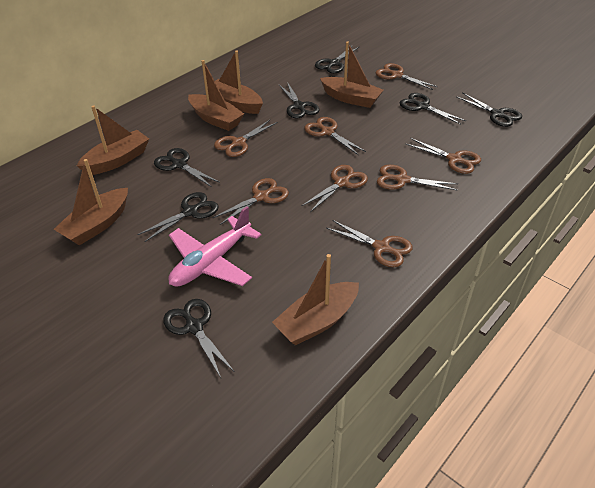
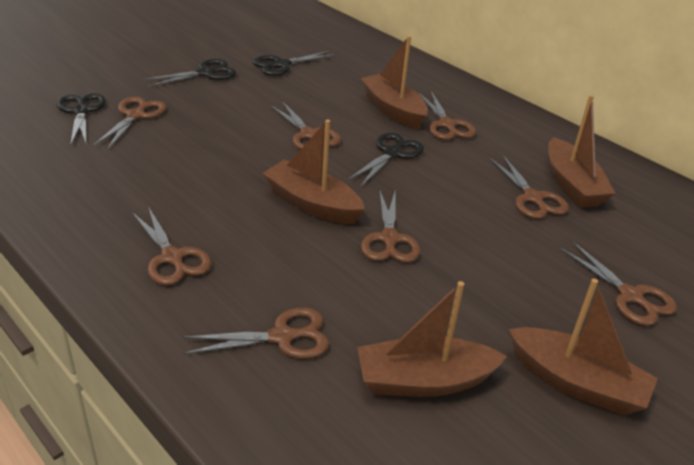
black scissors: 7 -> 4
brown boat: 6 -> 5
pink plane: 1 -> 0

